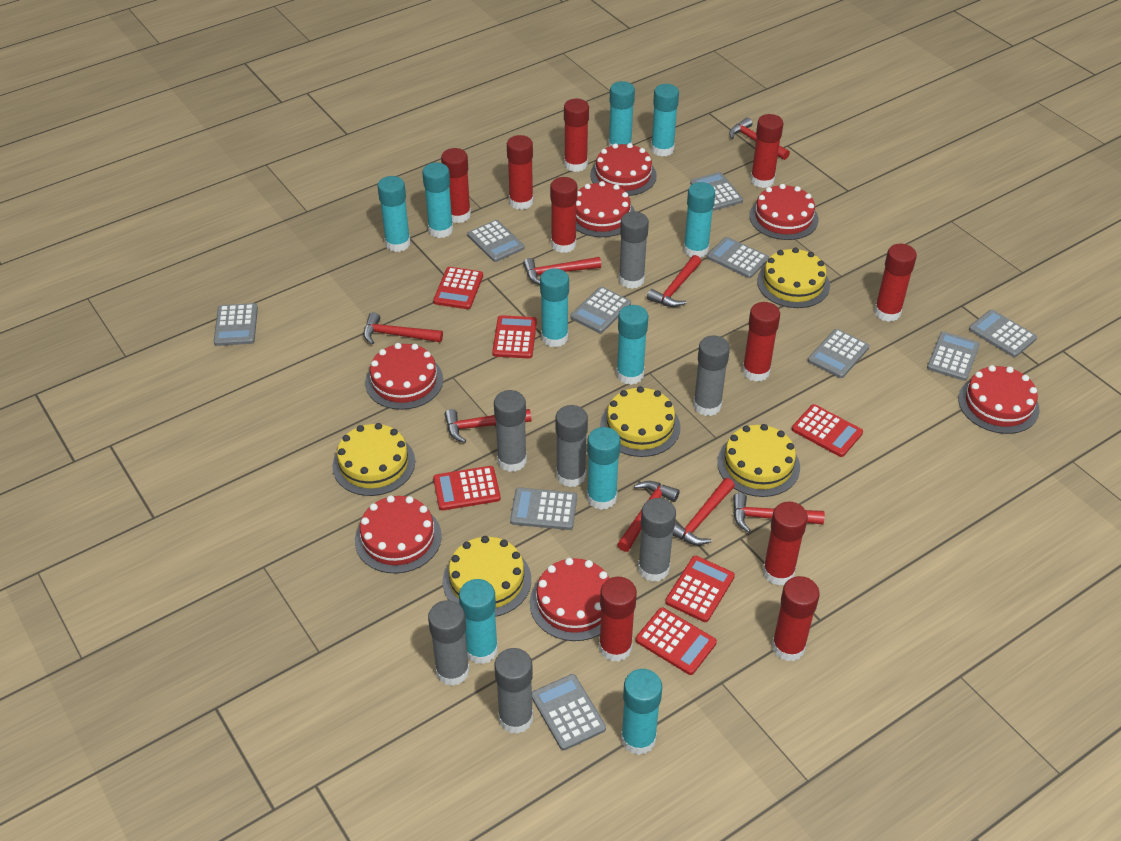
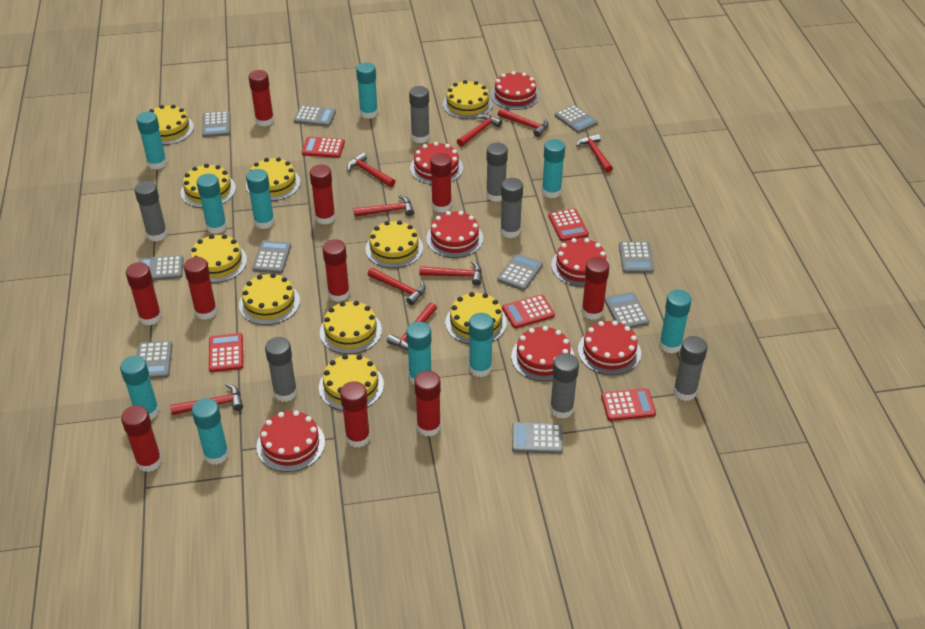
red calculator: 6 -> 5
red hammer: 8 -> 9
yellow cake: 5 -> 10

